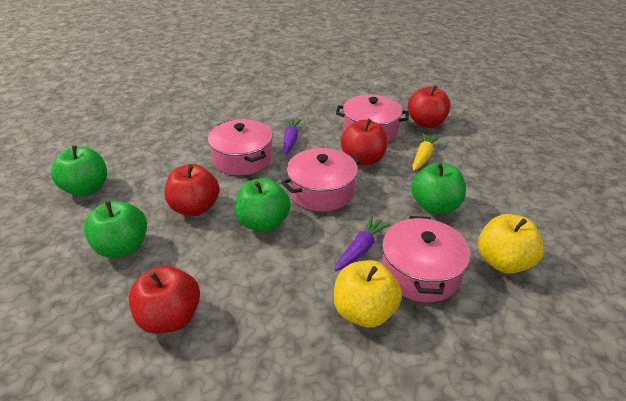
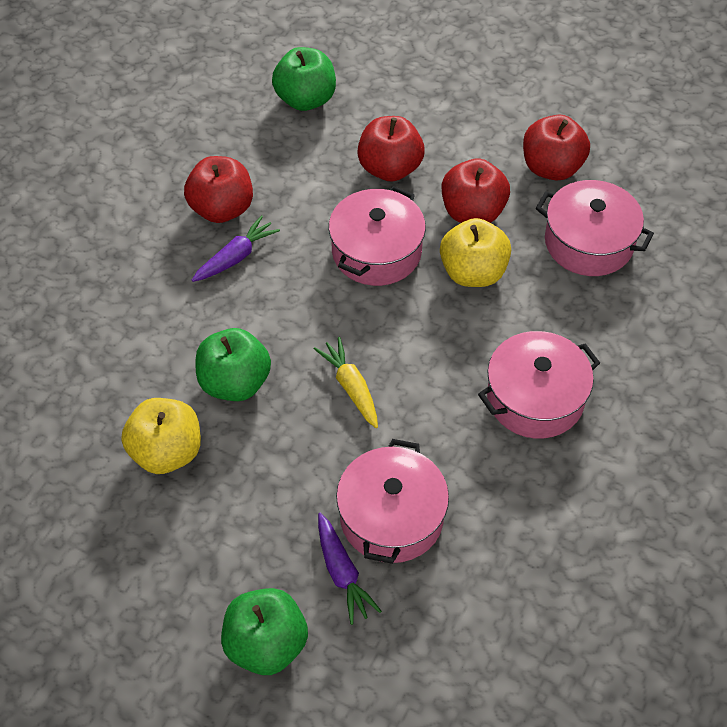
green apple: 4 -> 3

